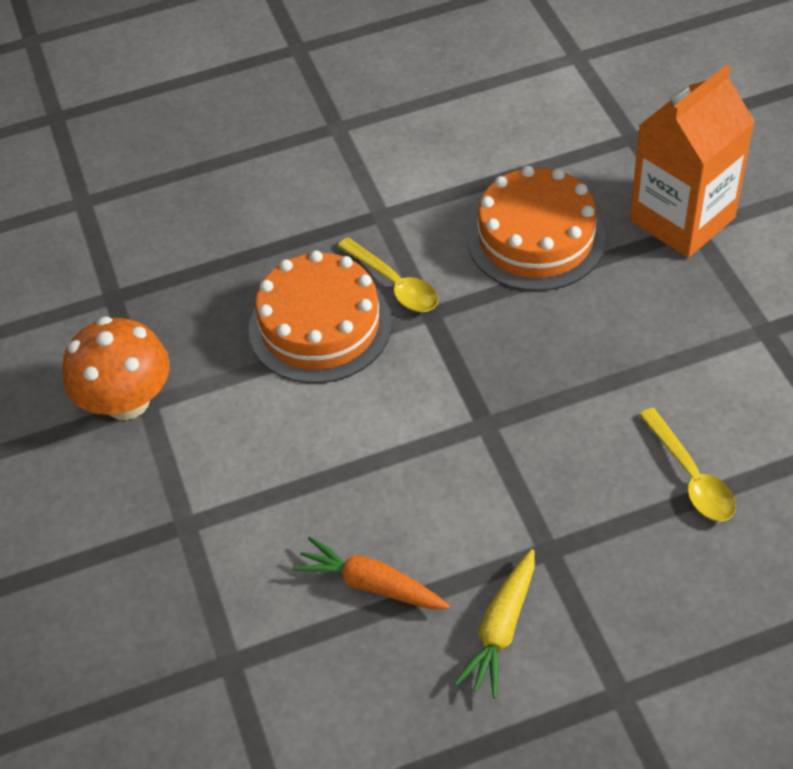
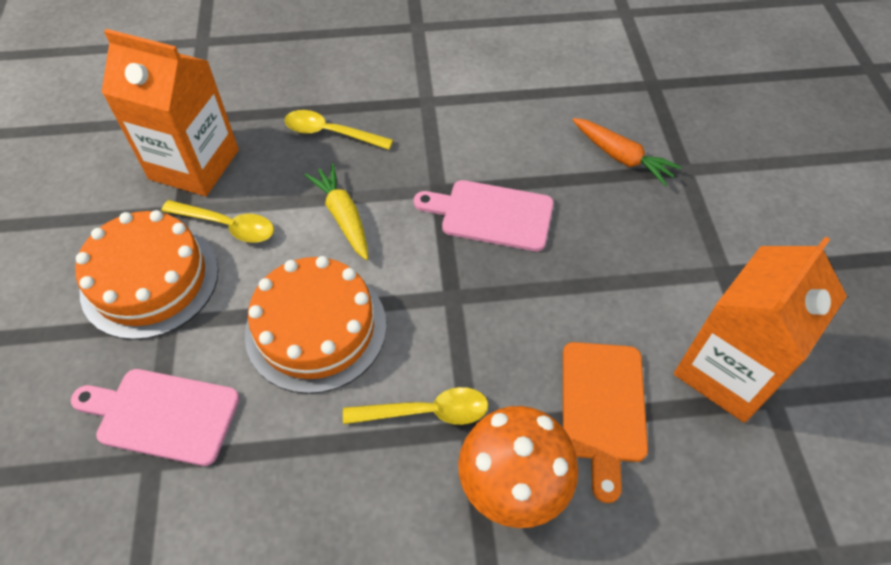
orange carton: 1 -> 2
orange cutting board: 0 -> 1
pink cutting board: 0 -> 2
yellow spoon: 2 -> 3

